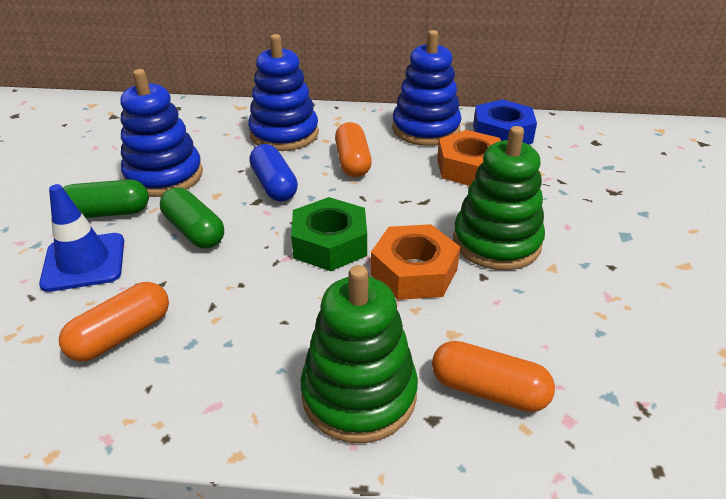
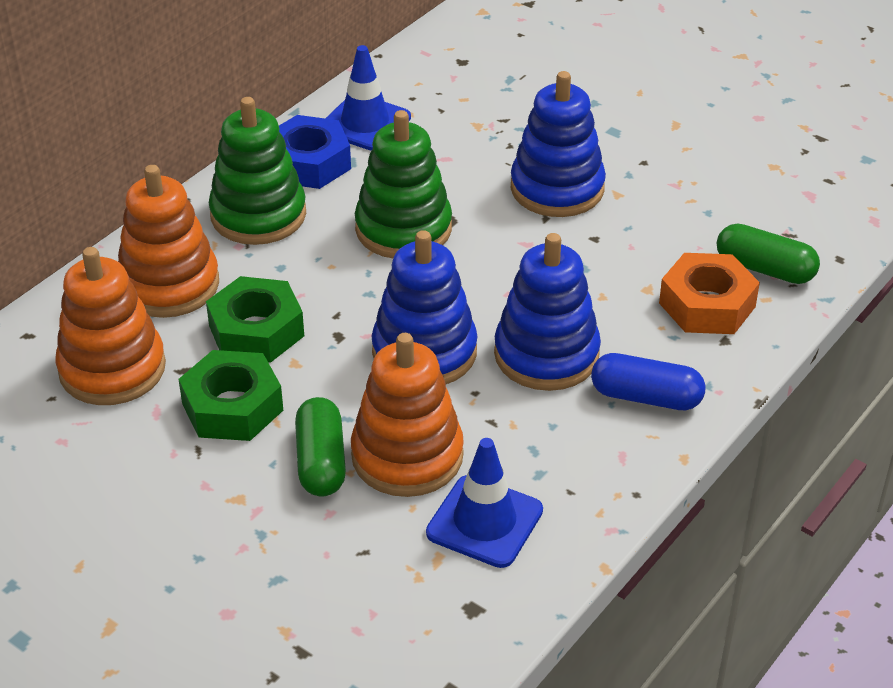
blue traffic cone: 1 -> 2
green nut: 1 -> 2
orange capsule: 3 -> 0
orange nut: 2 -> 1
orange stacking toy: 0 -> 3

